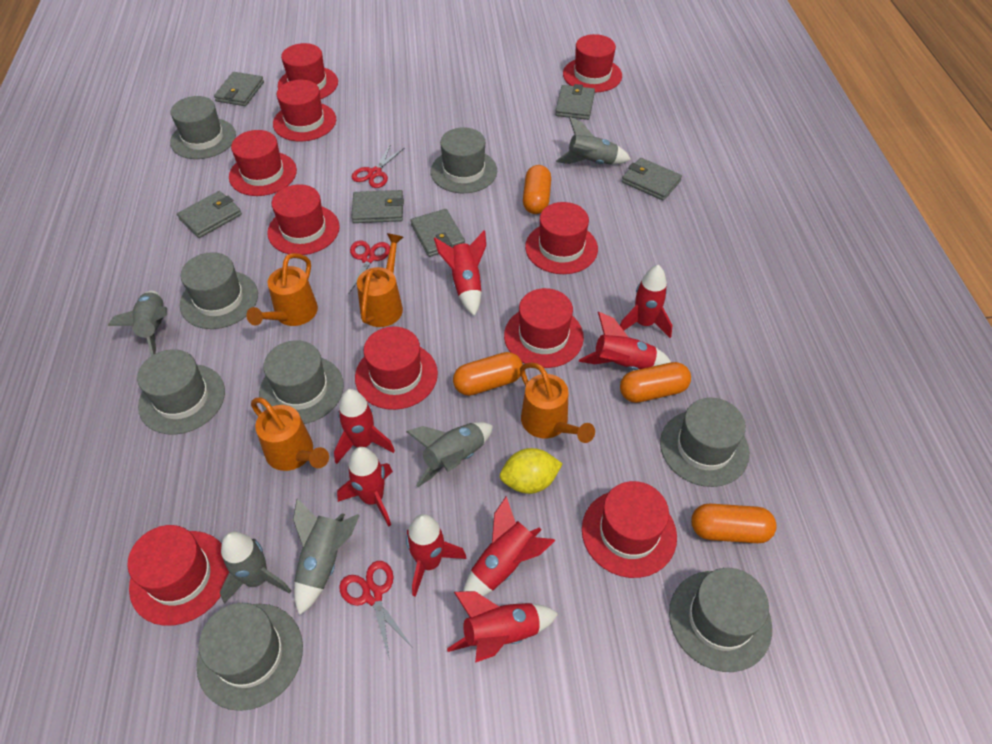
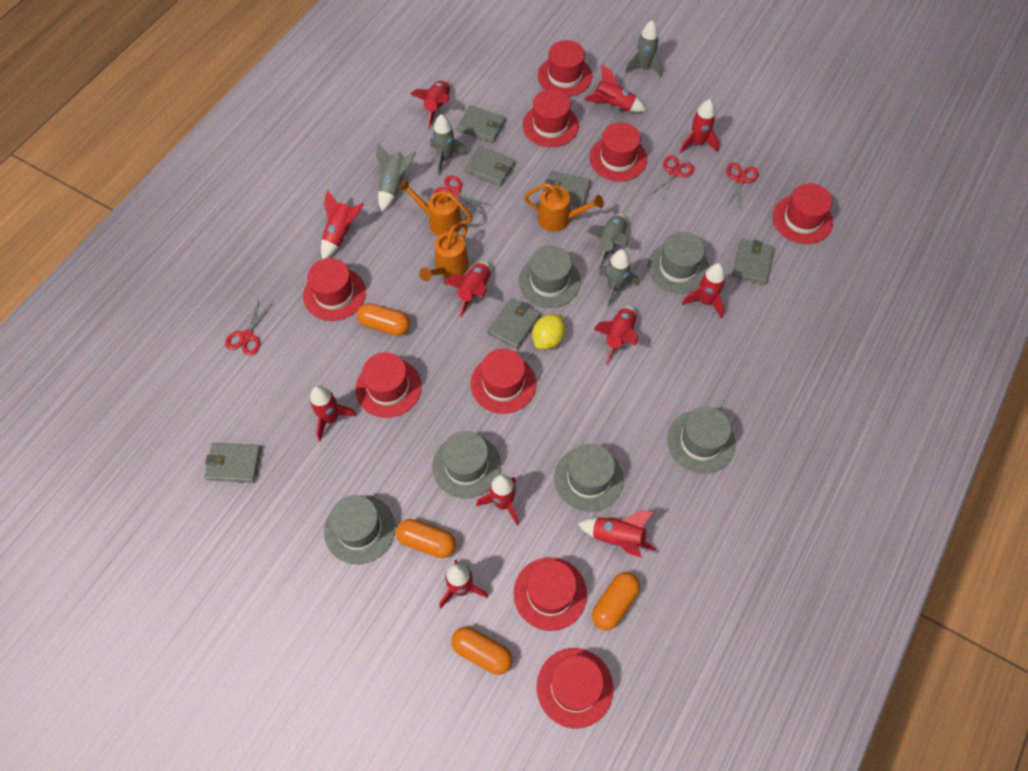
grey hat: 8 -> 6
orange watering can: 4 -> 3
red hat: 10 -> 9
red rocket: 8 -> 11
red scissors: 3 -> 4

